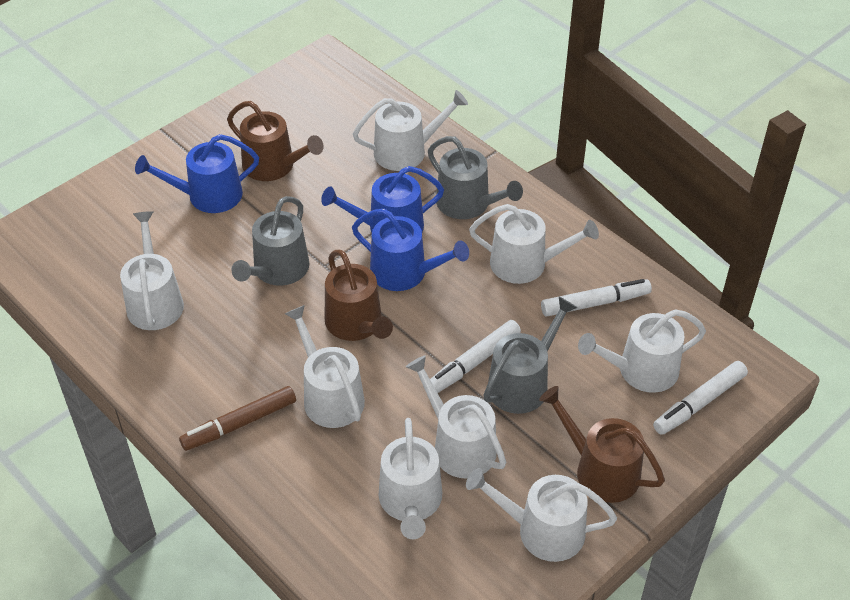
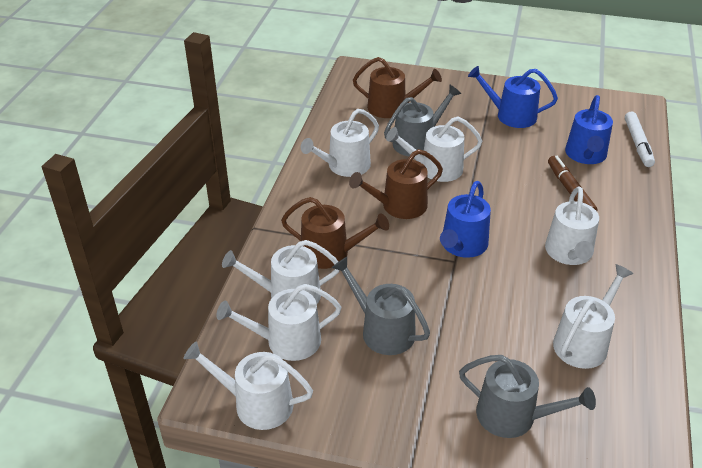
white marker: 3 -> 1
white watering can: 8 -> 7

